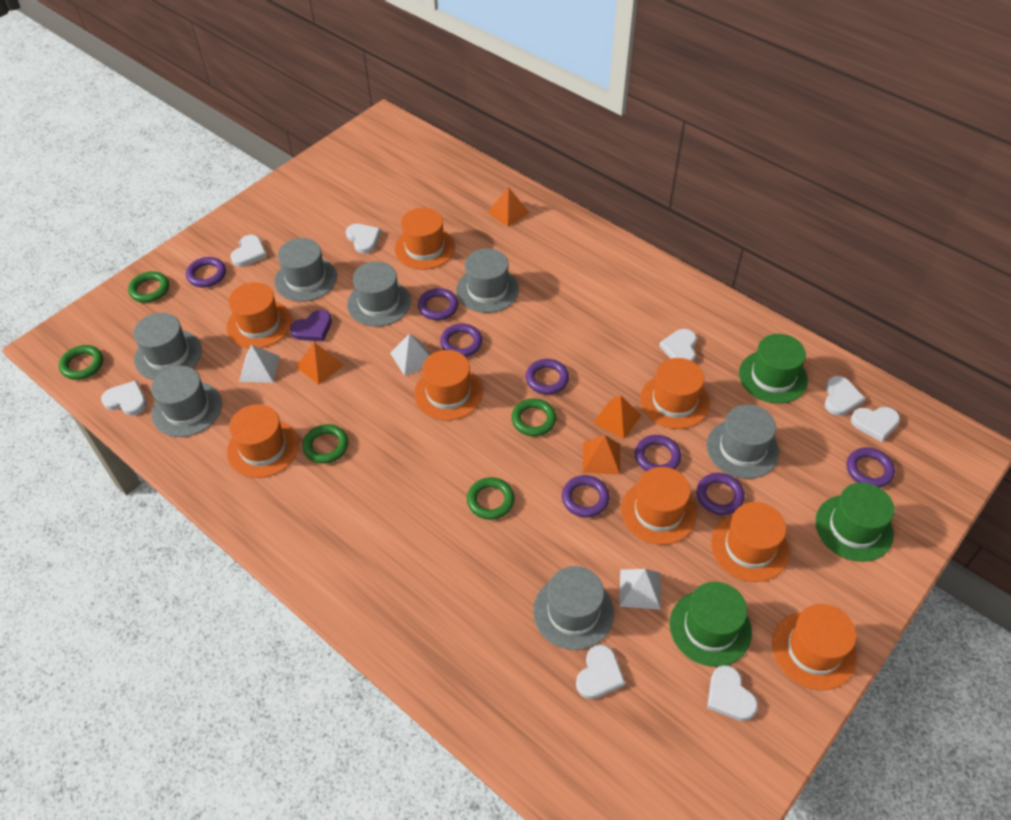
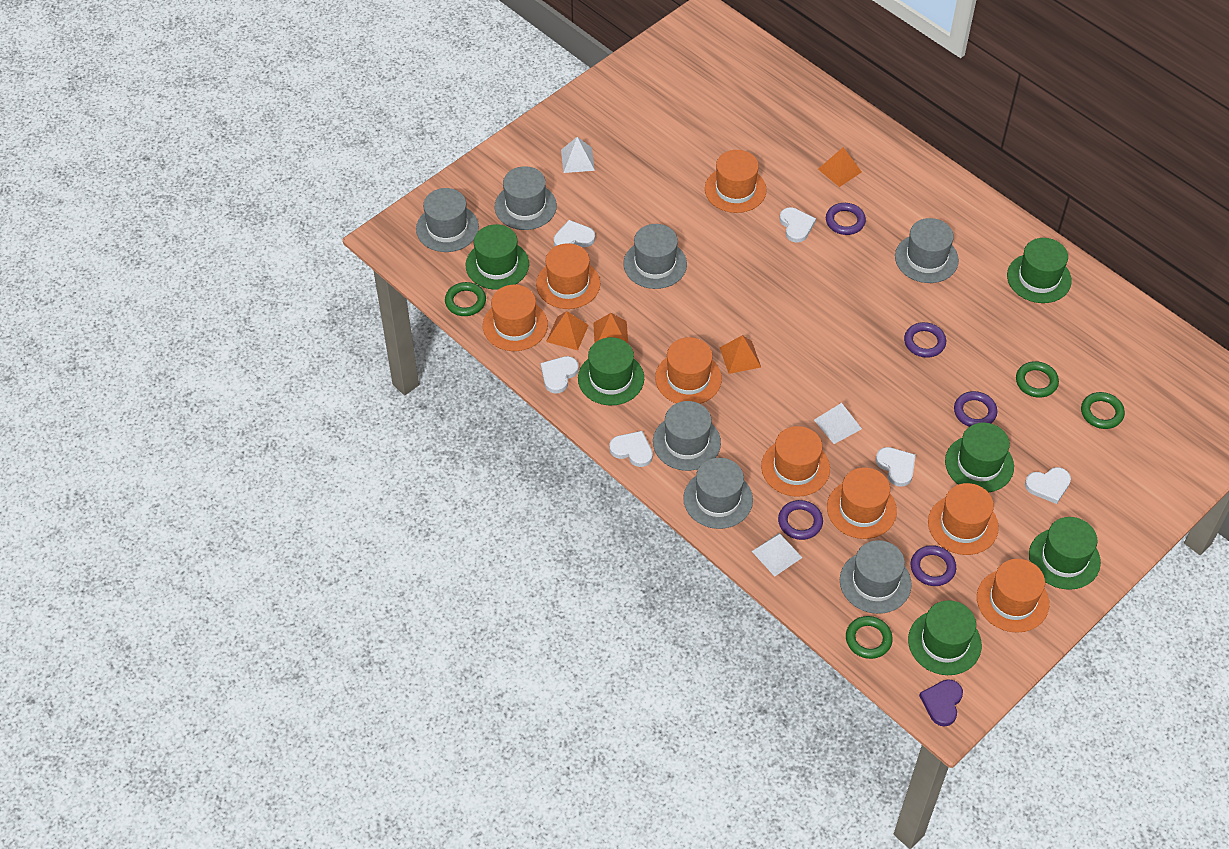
green hat: 3 -> 6
green ring: 5 -> 4
purple ring: 8 -> 5
white heart: 8 -> 6

